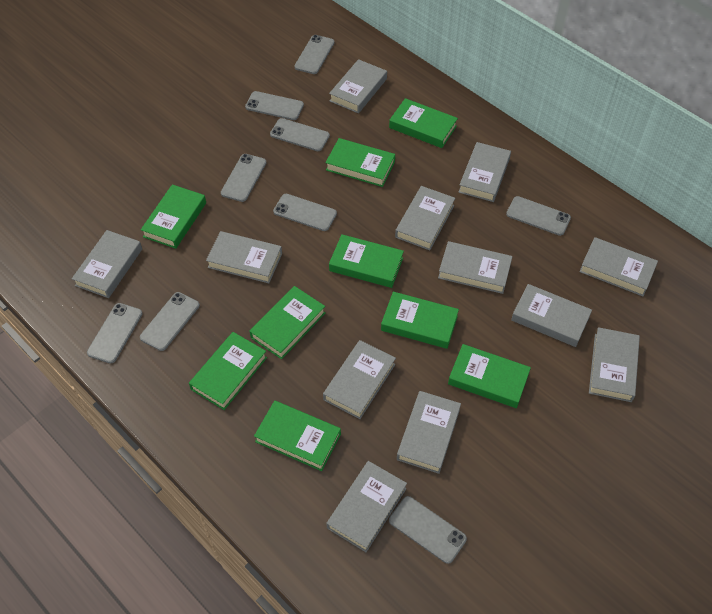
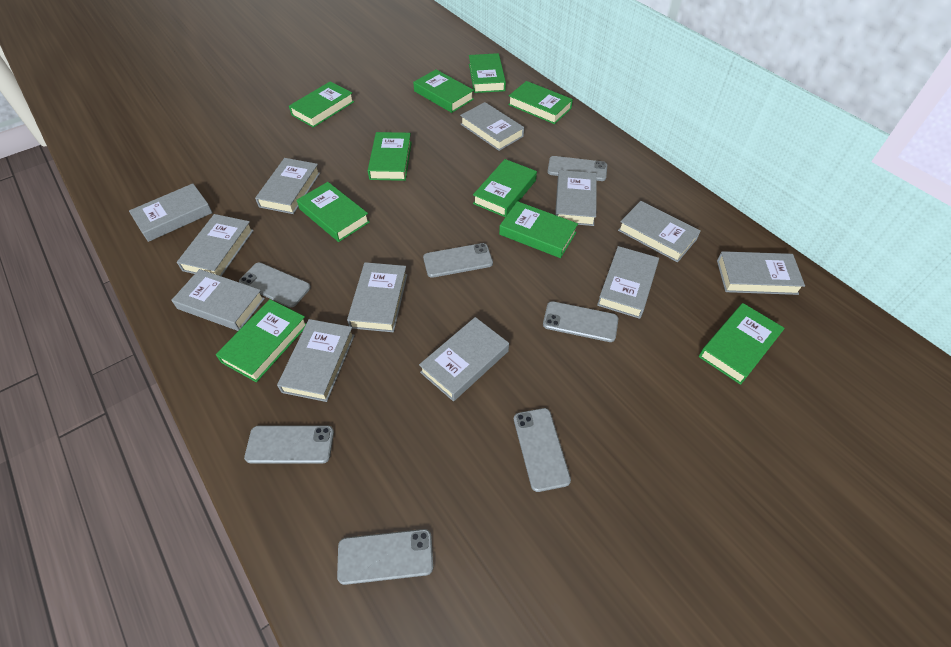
green book: 9 -> 10
grey phone: 9 -> 7

